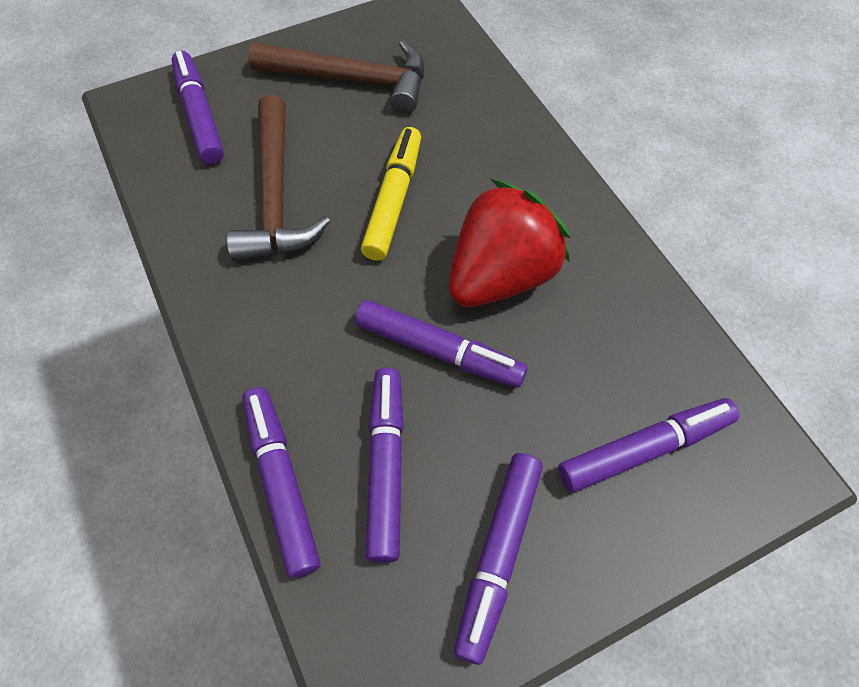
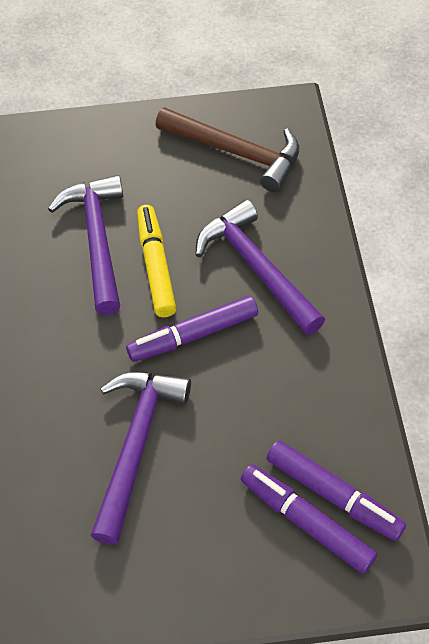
brown hammer: 2 -> 1
purple hammer: 0 -> 3
purple marker: 6 -> 3
red strawberry: 1 -> 0

